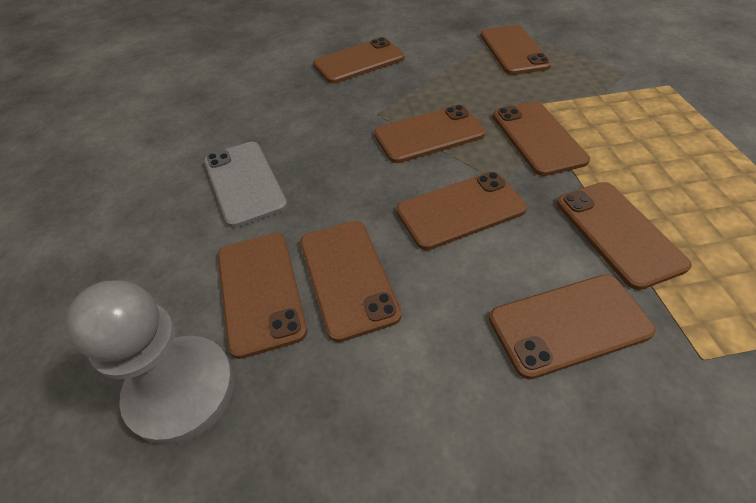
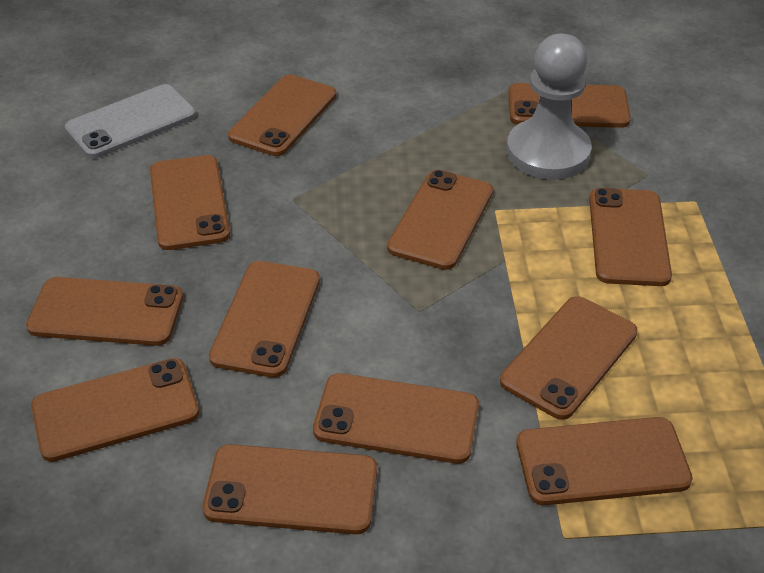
brown phone: 9 -> 12

